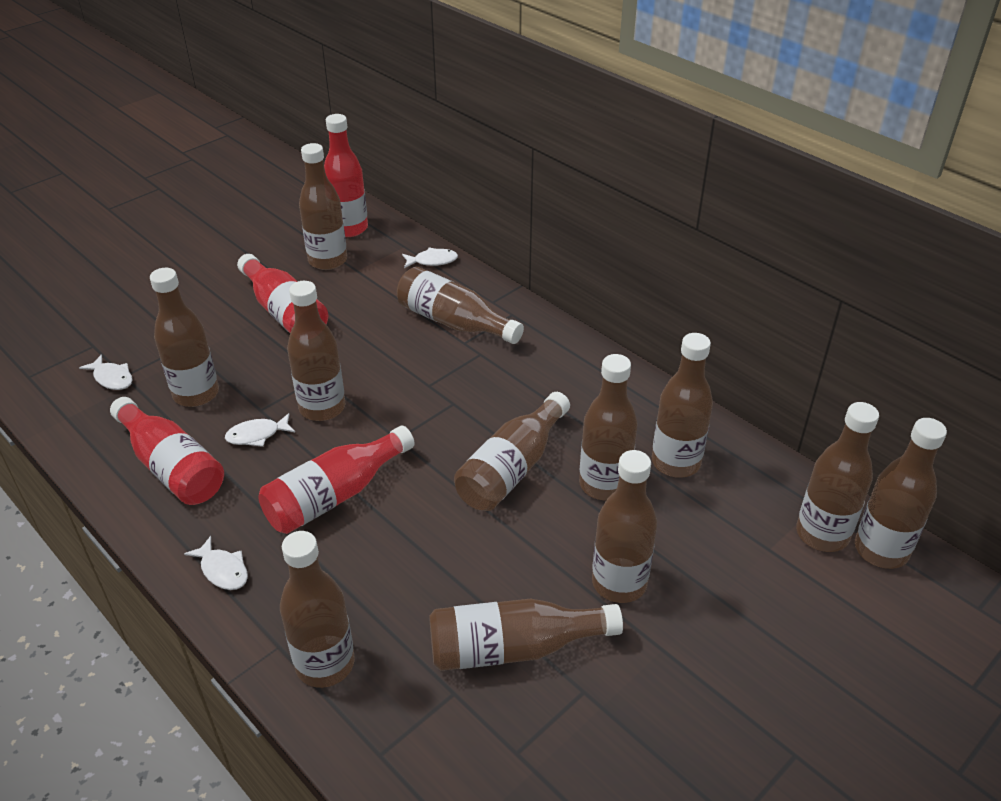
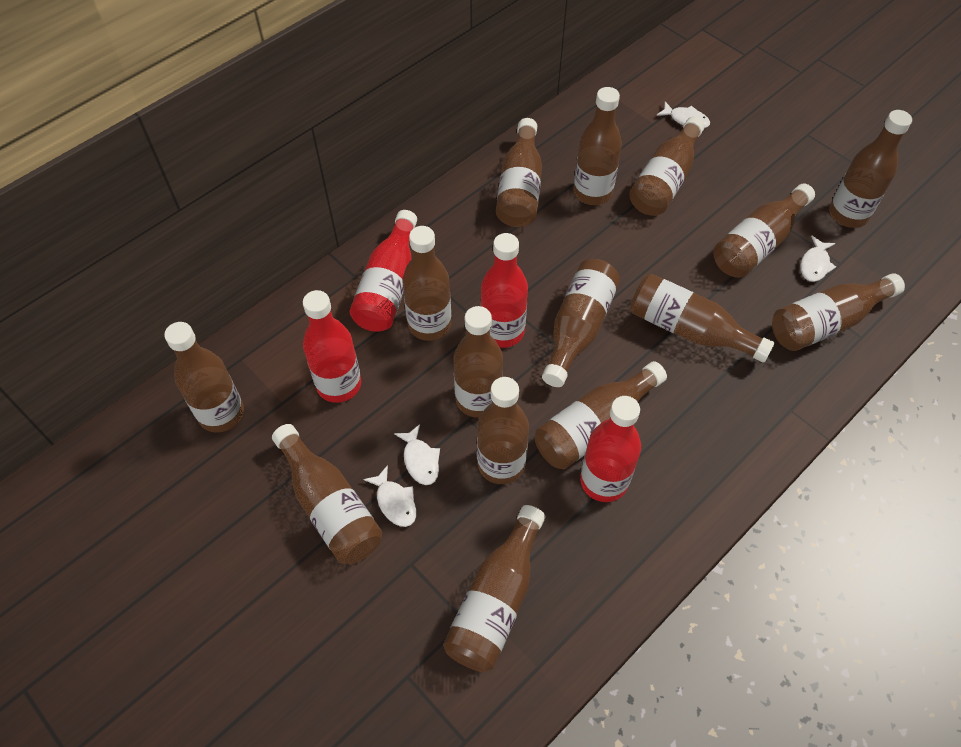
brown bottle: 12 -> 15

